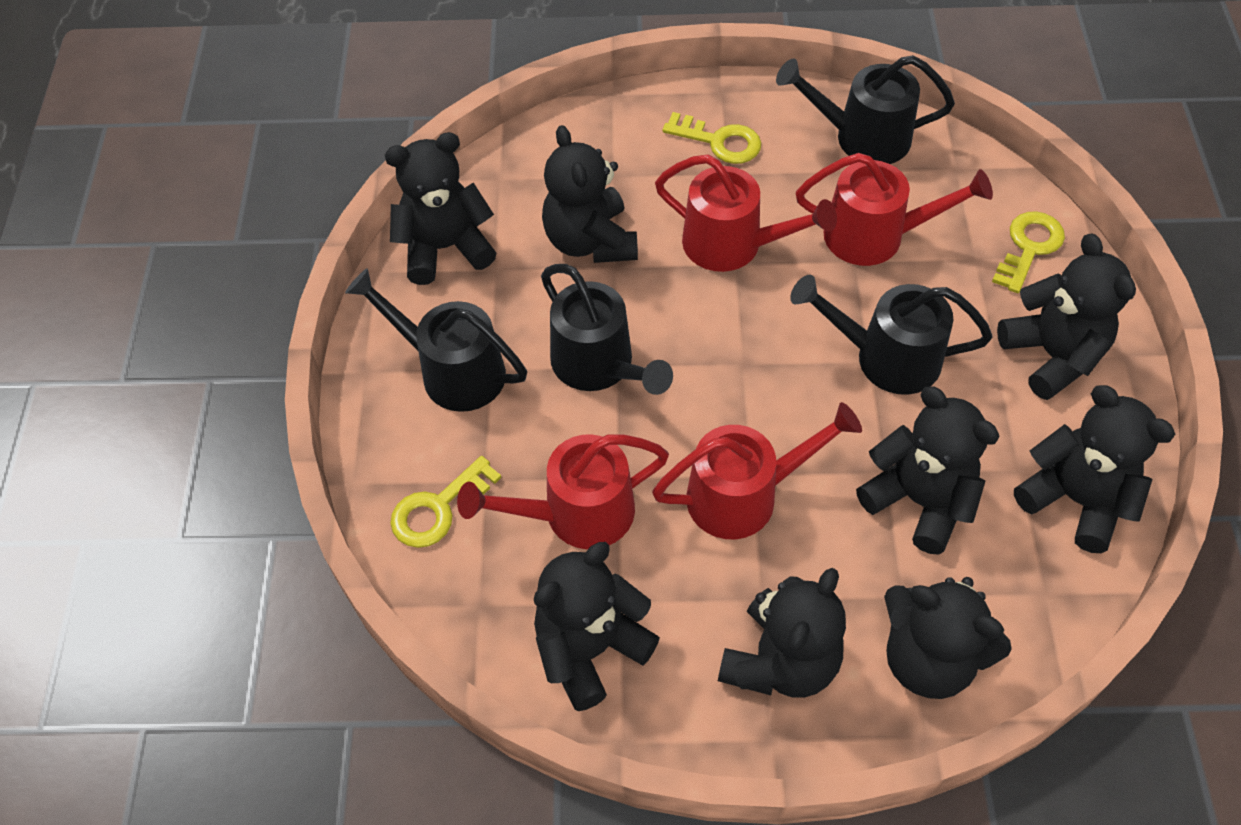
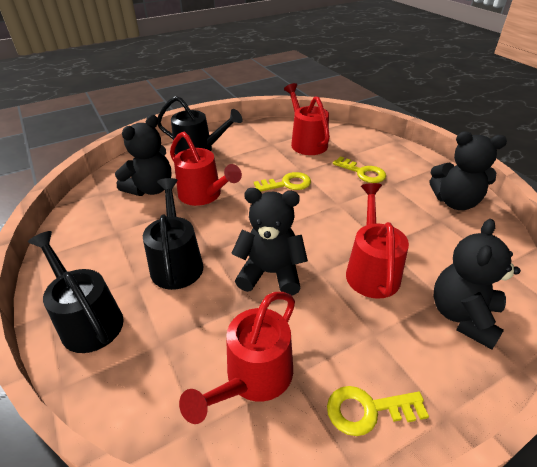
black teddy bear: 8 -> 4
black watering can: 4 -> 3

